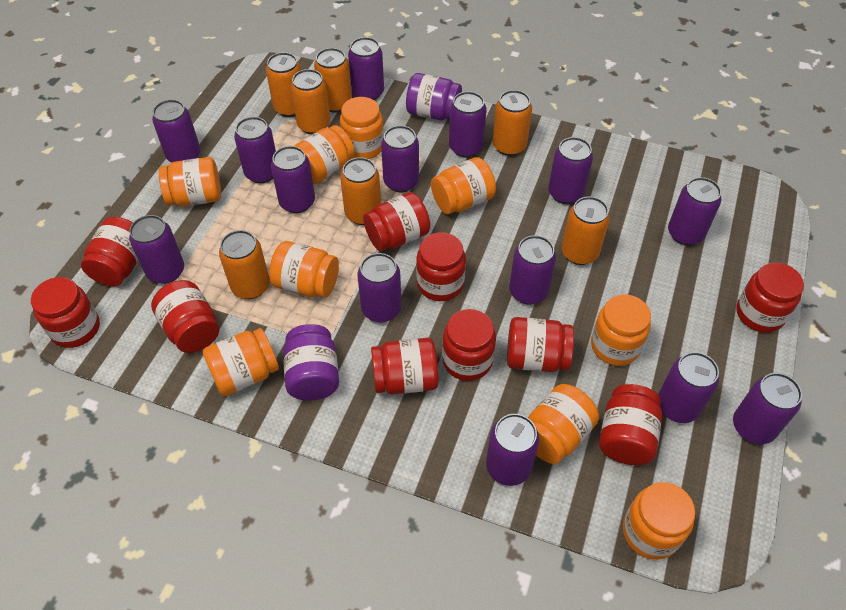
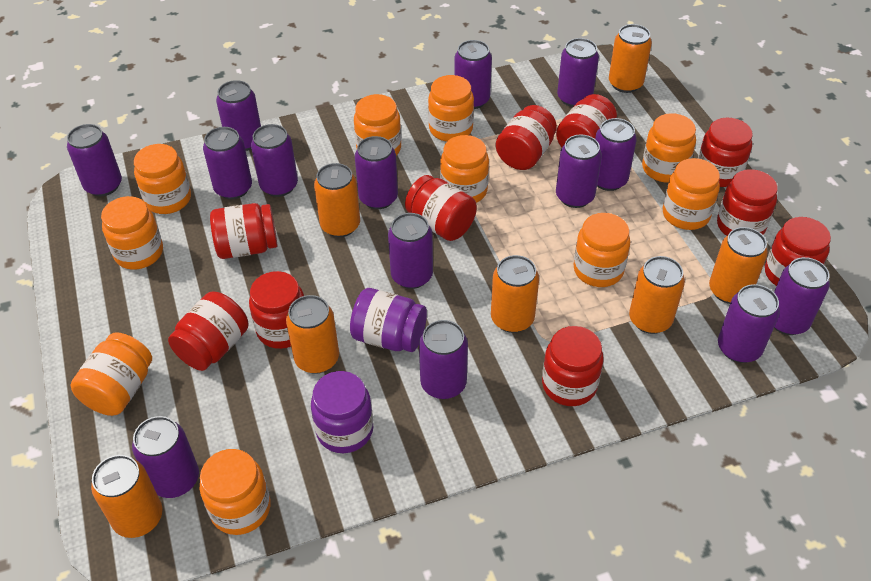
orange jar: 9 -> 10

